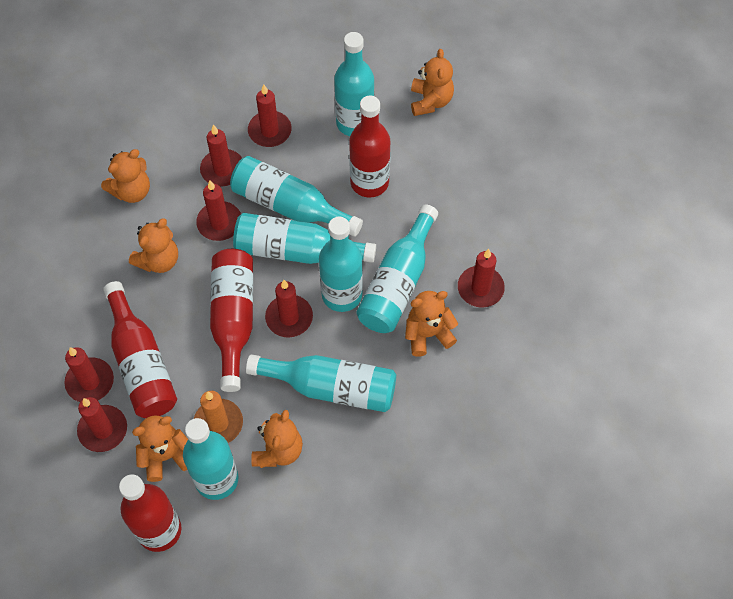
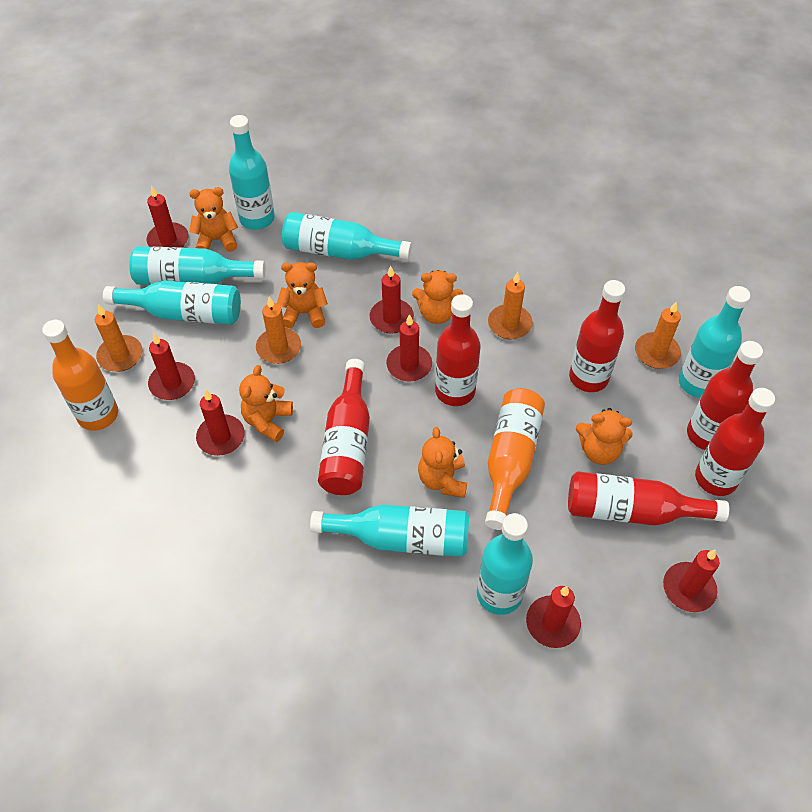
orange bottle: 0 -> 2
orange candle: 1 -> 4
red bottle: 4 -> 6

